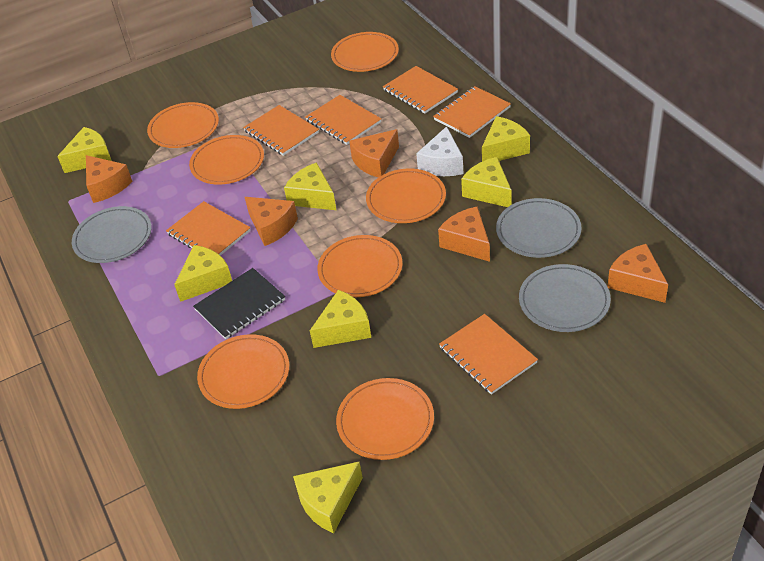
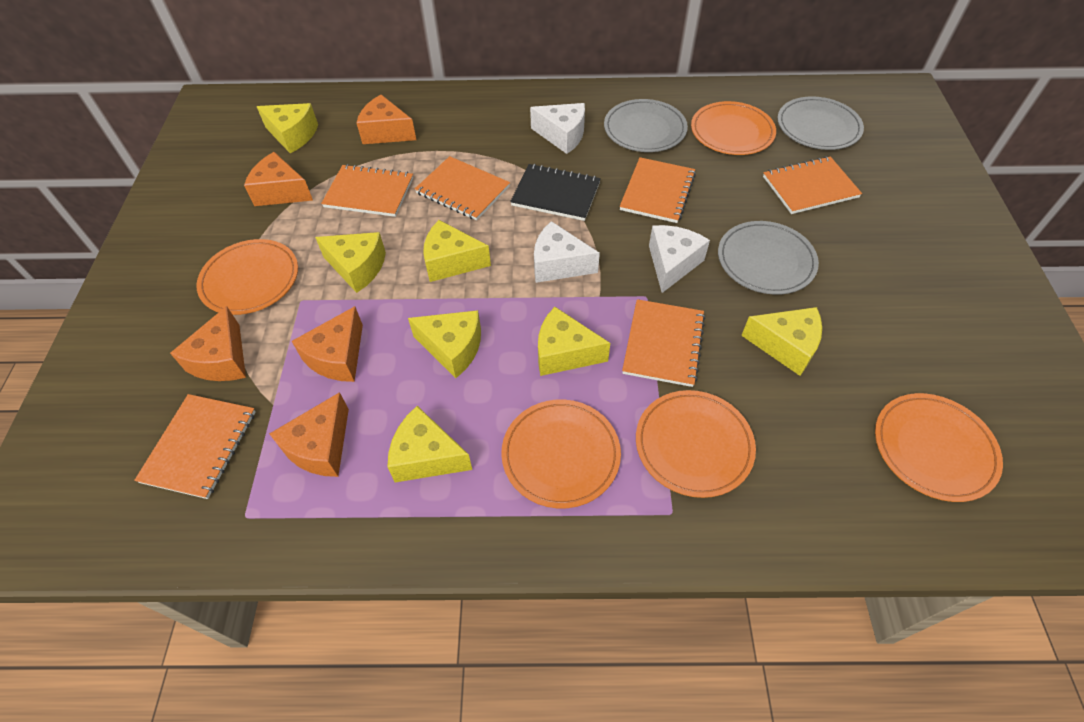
orange plate: 7 -> 5
white cheese: 1 -> 3

